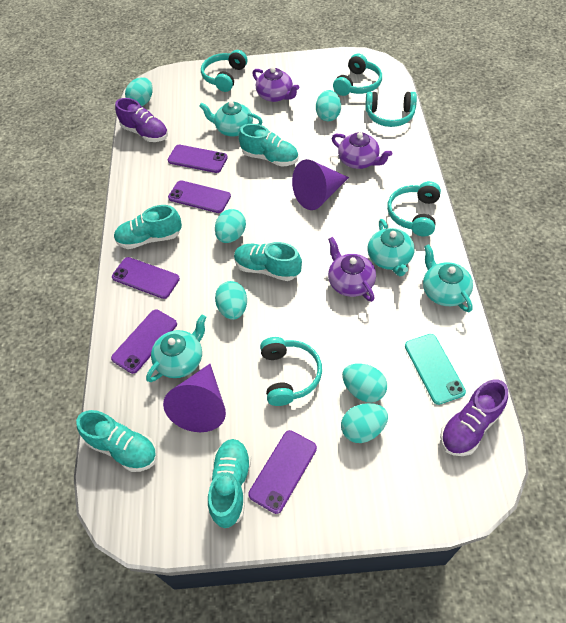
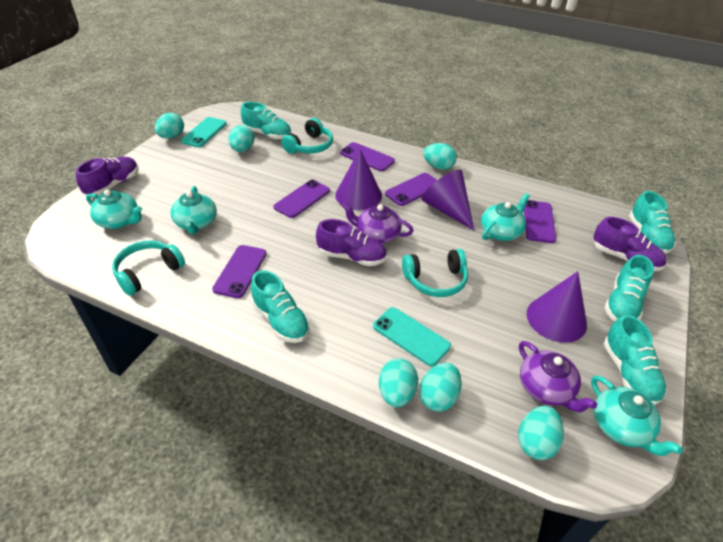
purple cone: 2 -> 3
purple shoe: 2 -> 3
purple teapot: 3 -> 2
turquoise headphones: 5 -> 3
turquoise phone: 1 -> 2

